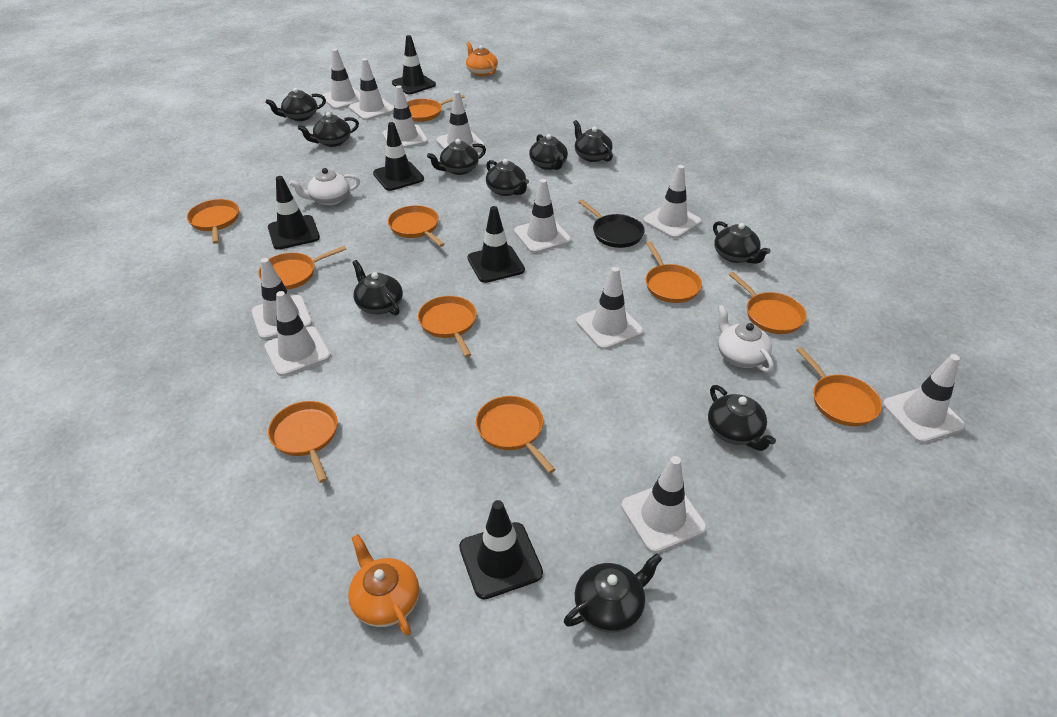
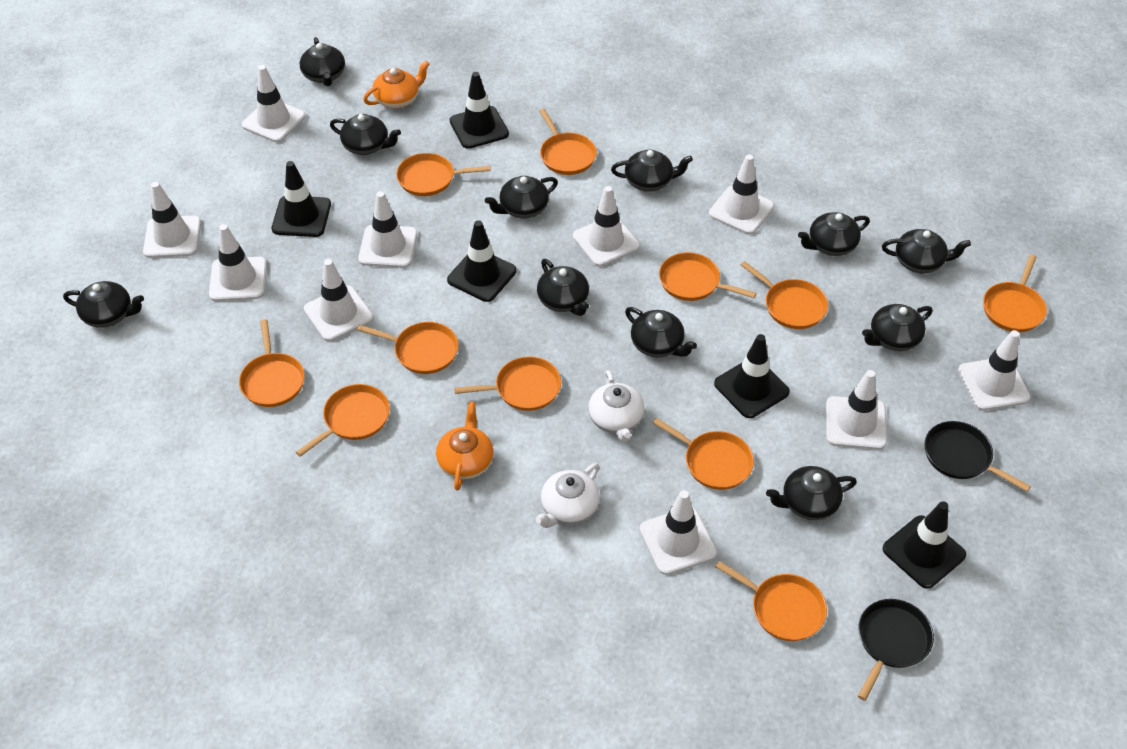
black pan: 1 -> 2
black teapot: 10 -> 11
orange pan: 10 -> 11
white traffic cone: 11 -> 10

